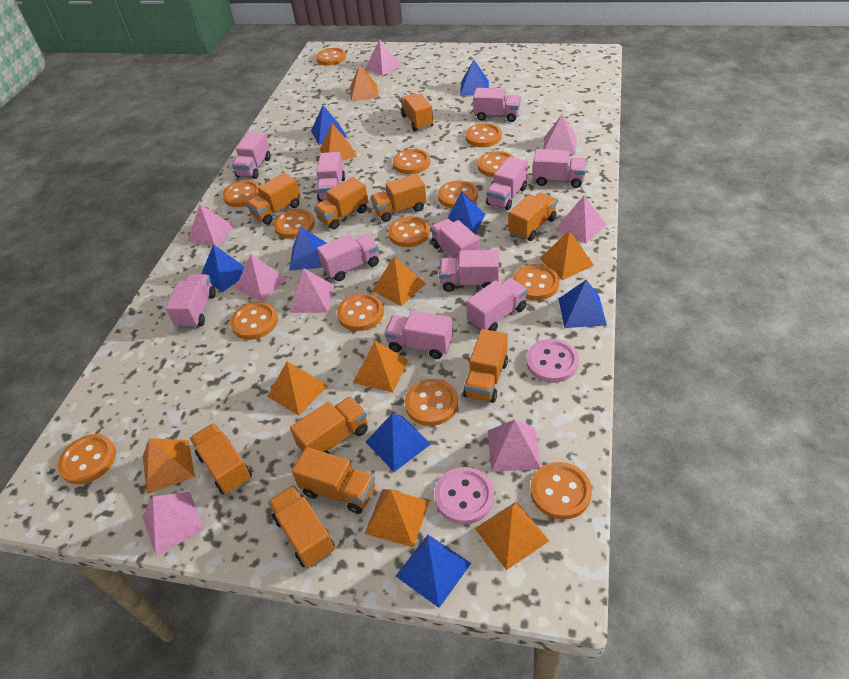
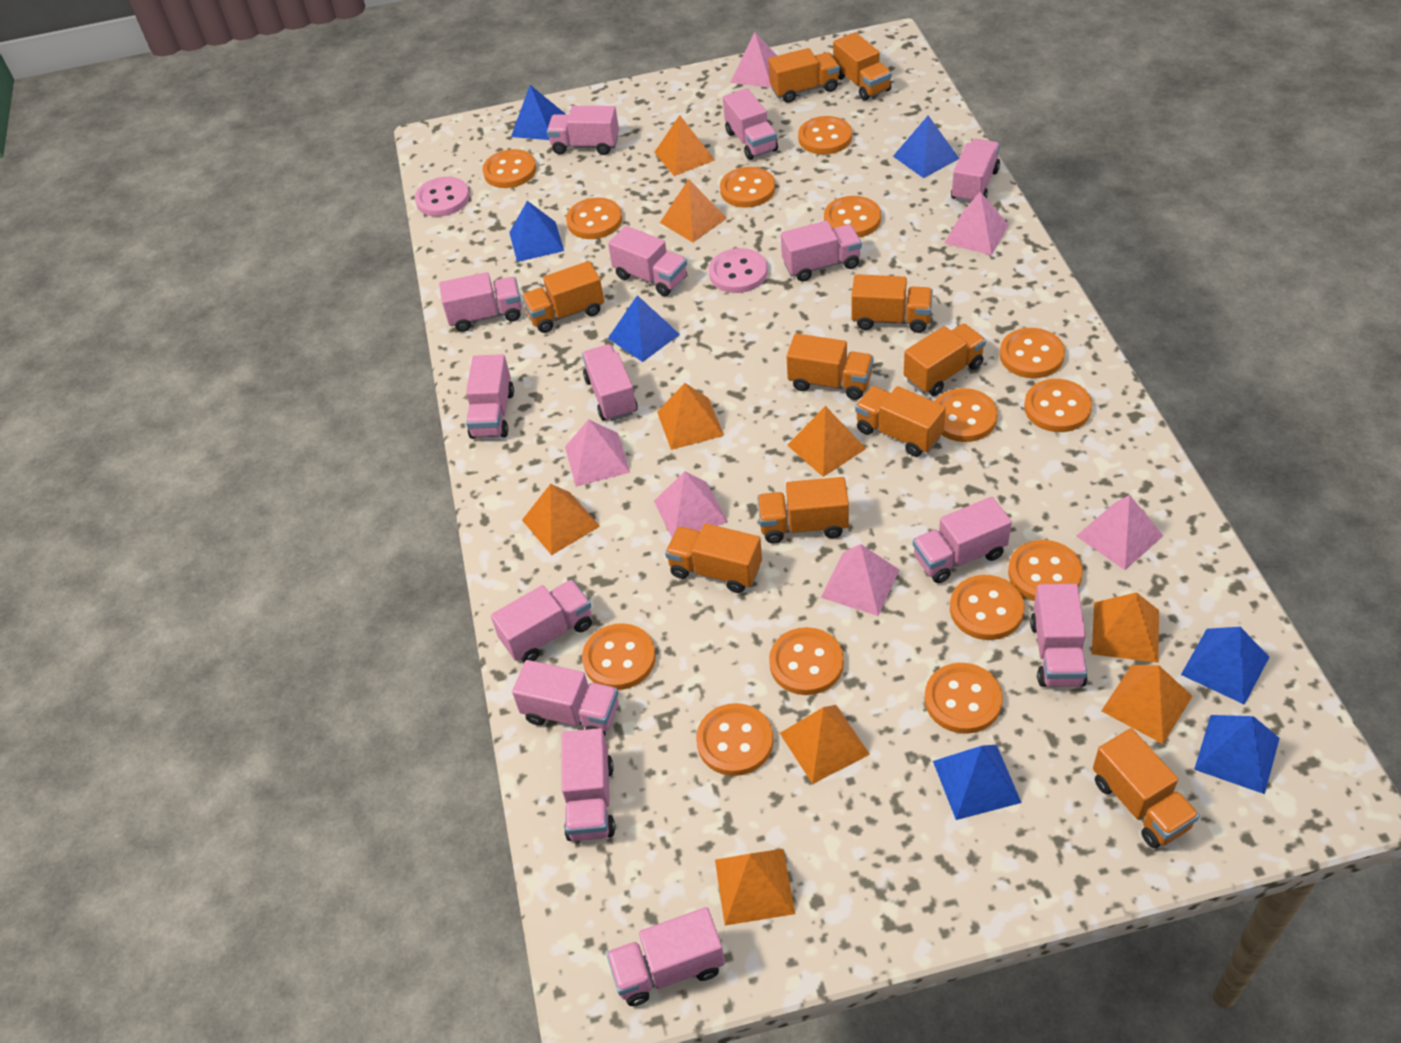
blue pyramid: 8 -> 7
pink pyramid: 8 -> 6
pink truck: 11 -> 14

